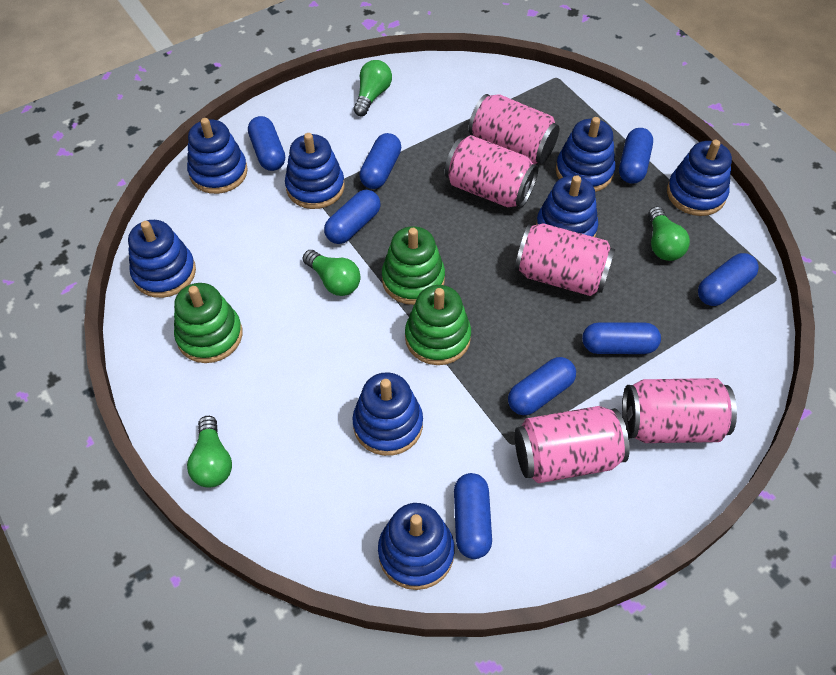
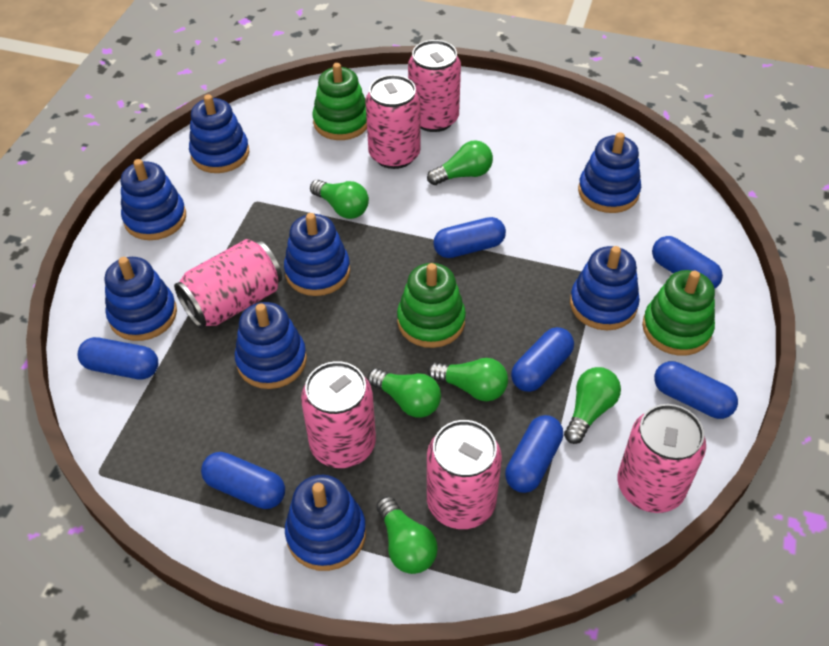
blue capsule: 8 -> 7
green light bulb: 4 -> 6
pink can: 5 -> 6

